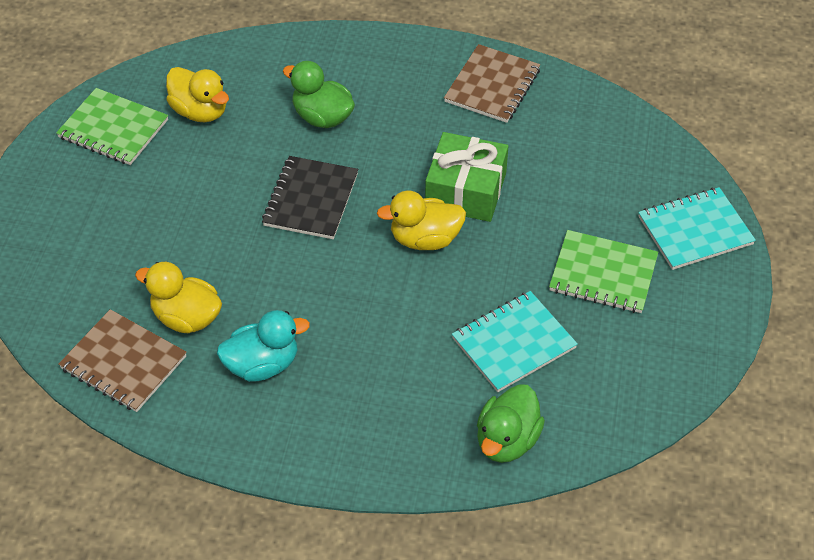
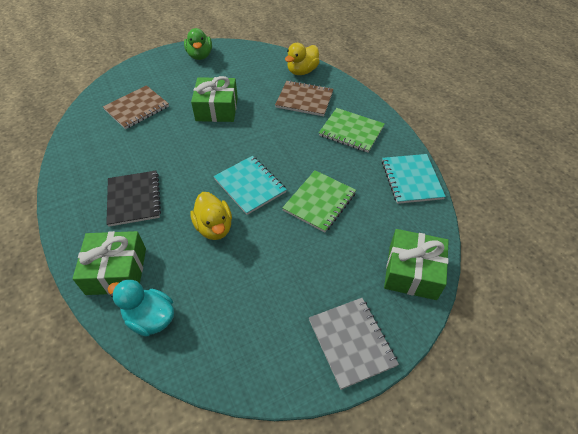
green duck: 2 -> 1
green gift: 1 -> 3
grey notebook: 0 -> 1
yellow duck: 3 -> 2

